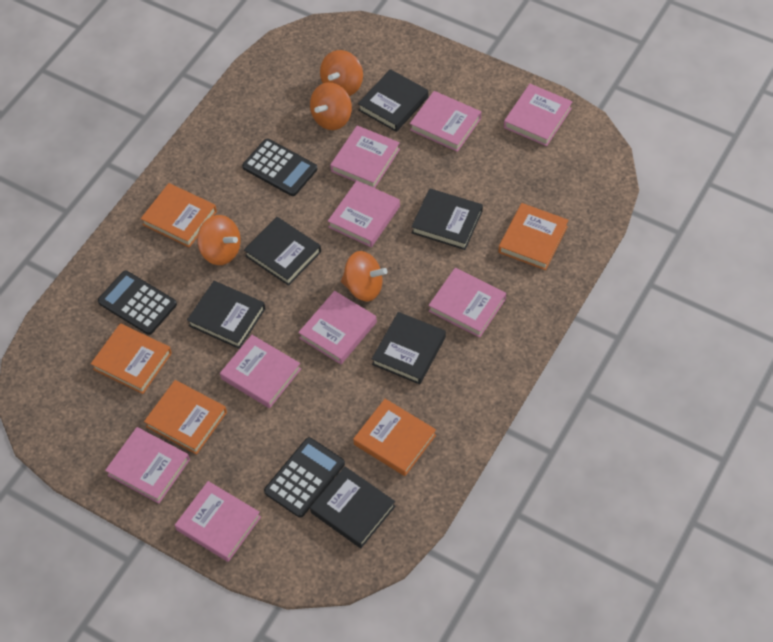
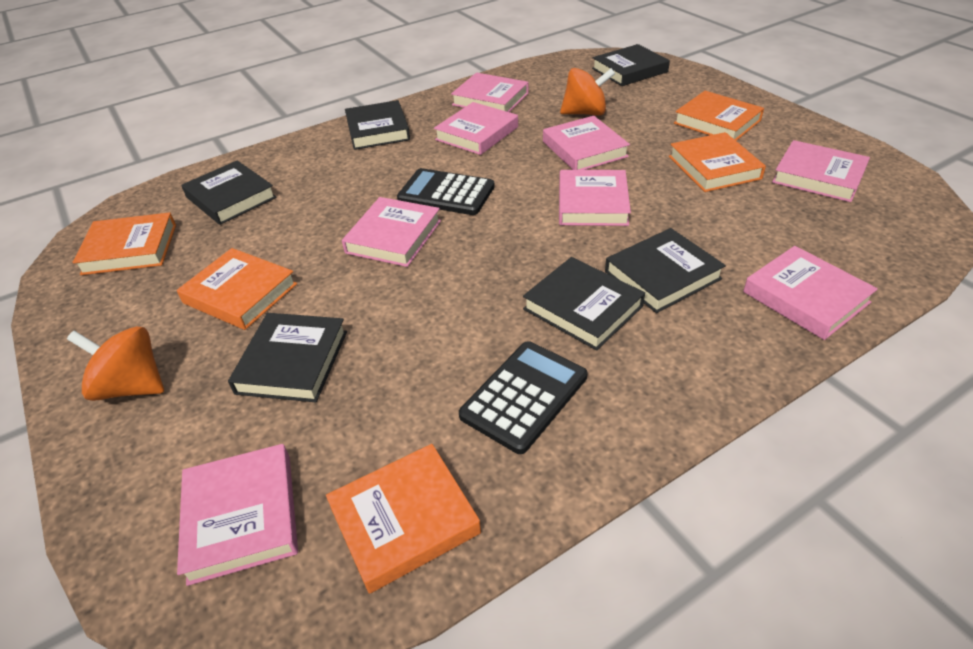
black calculator: 3 -> 2
orange spinning top: 4 -> 2
pink book: 9 -> 8

